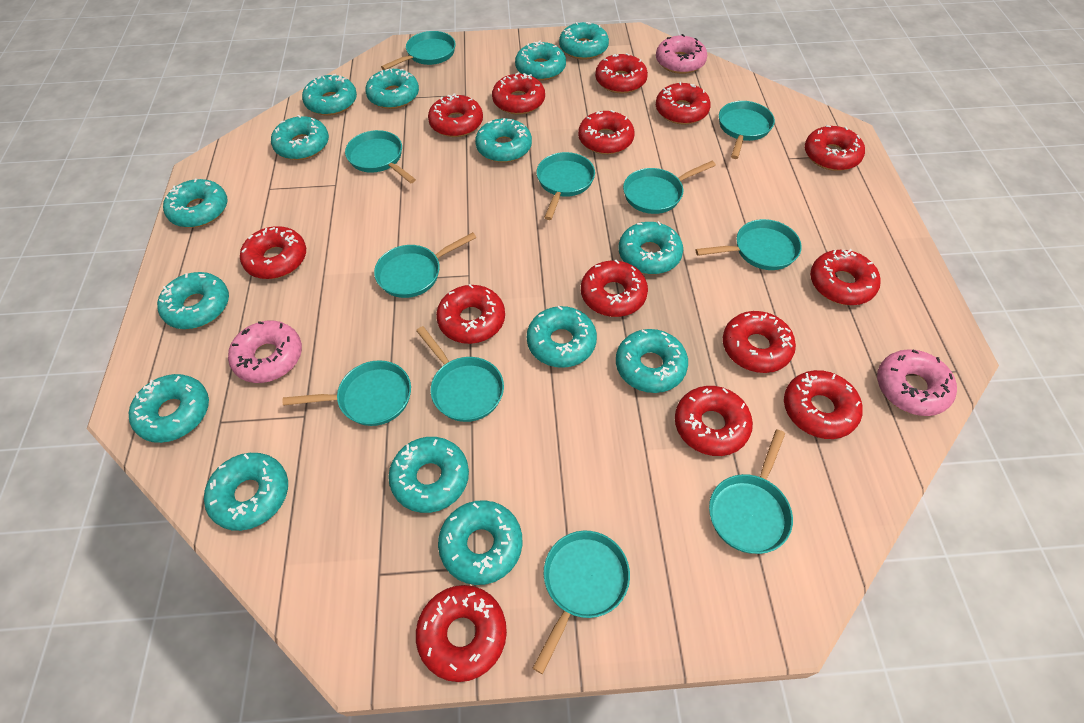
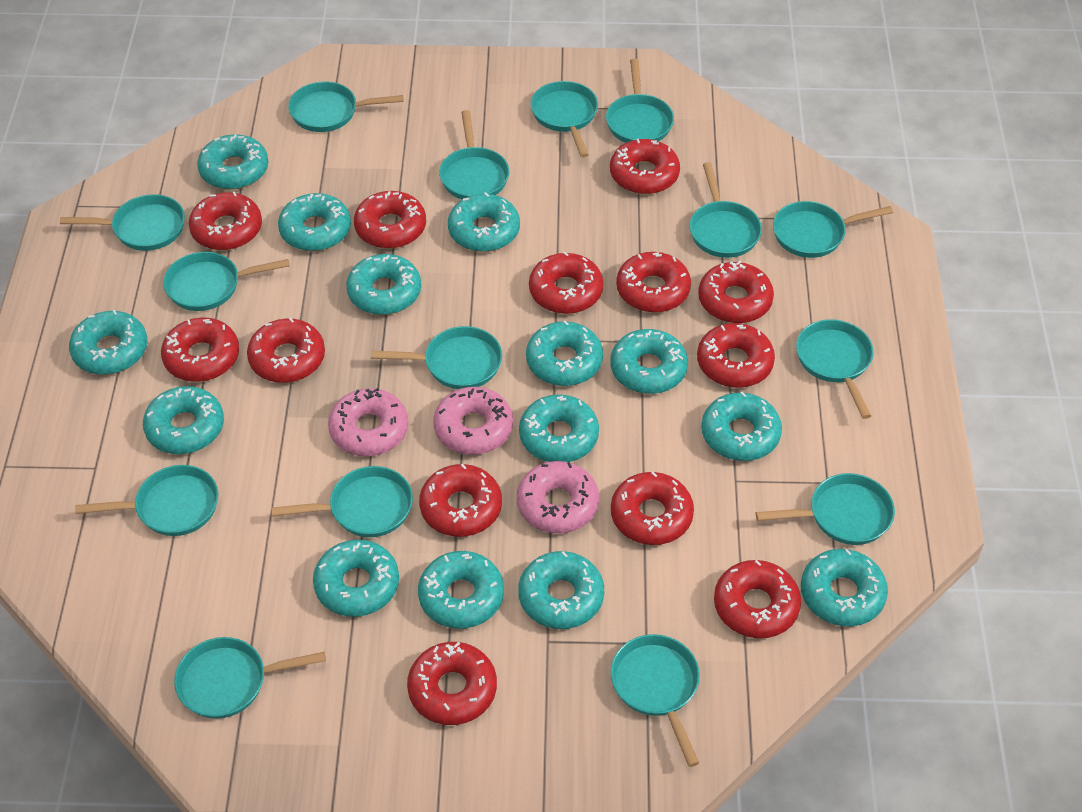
red donut: 14 -> 13
turquoise donut: 15 -> 14
turquoise pan: 11 -> 15

